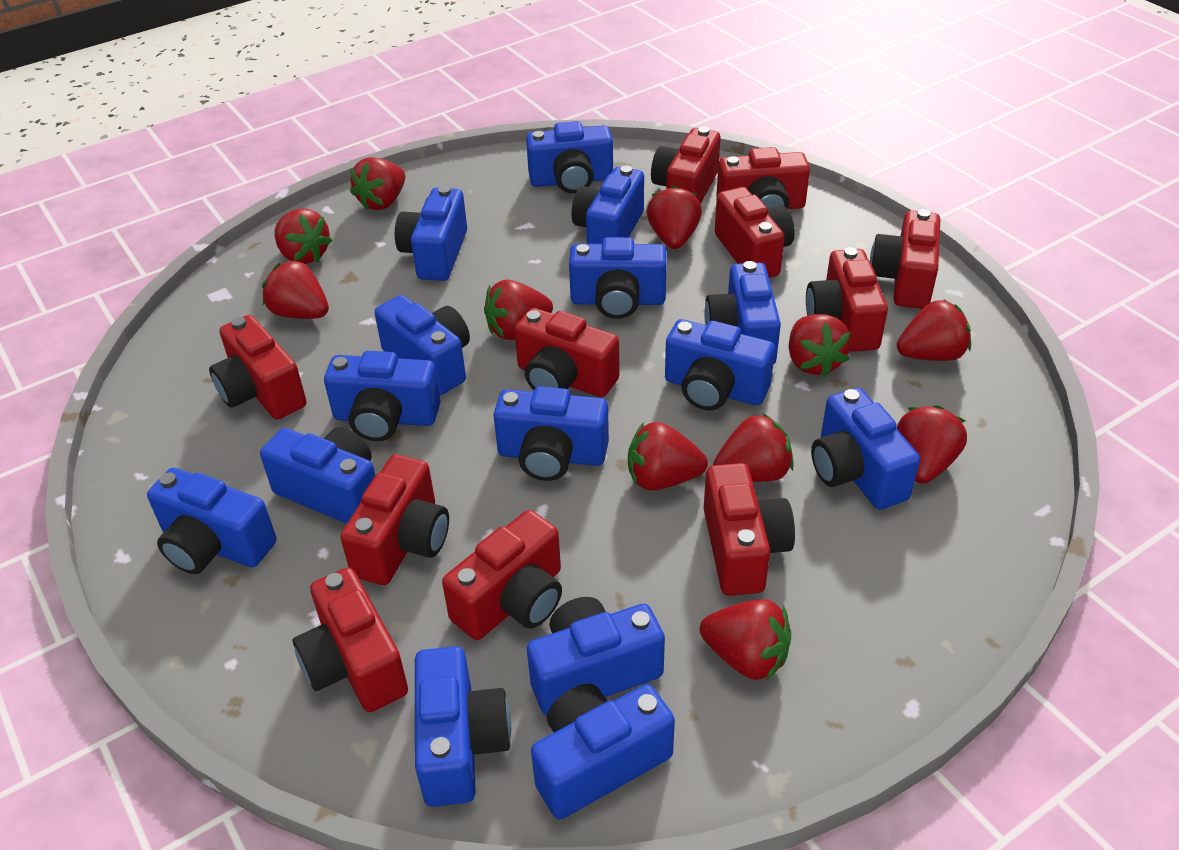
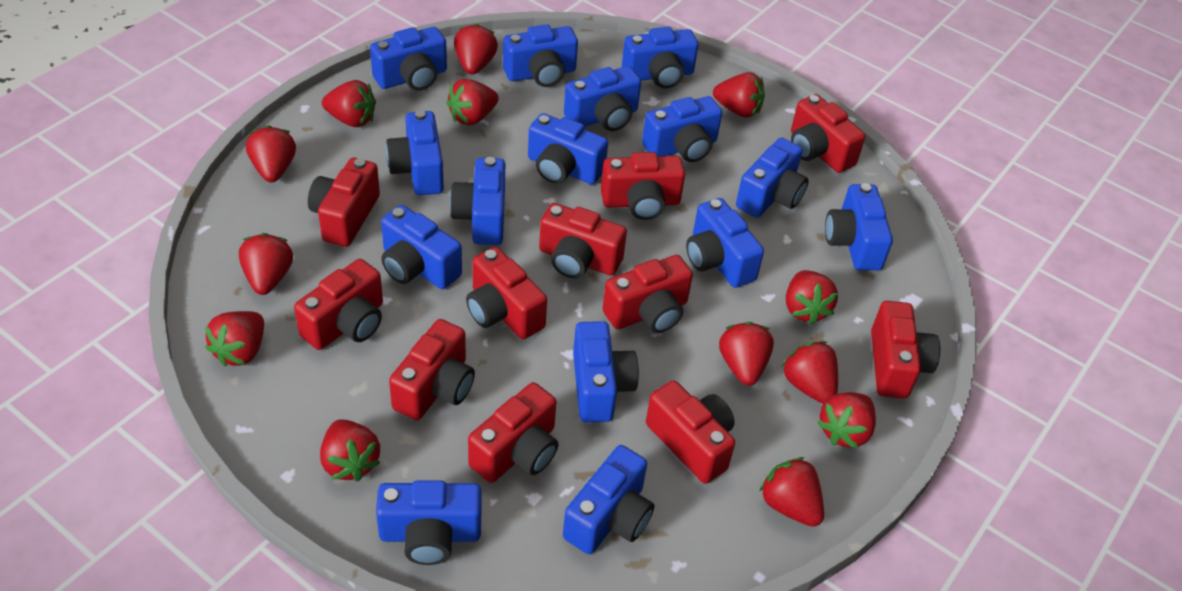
red strawberry: 11 -> 13

